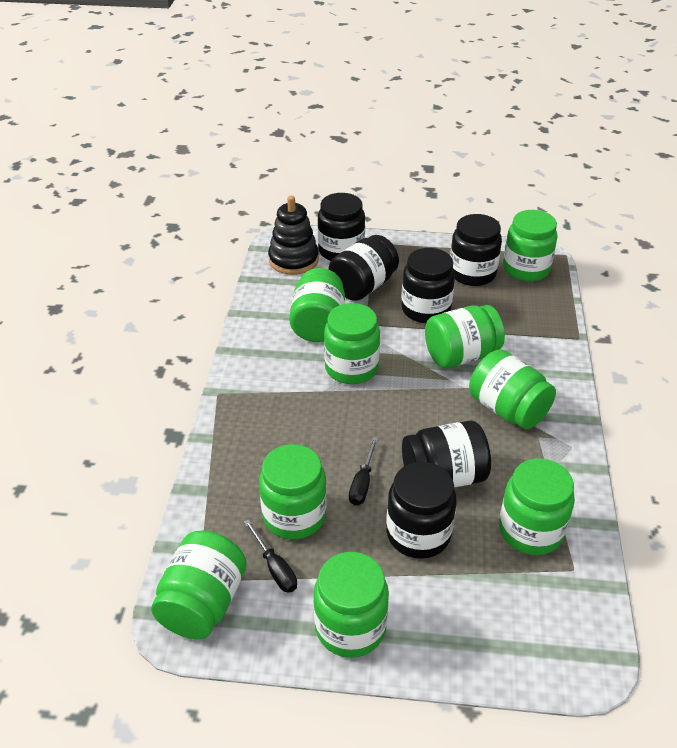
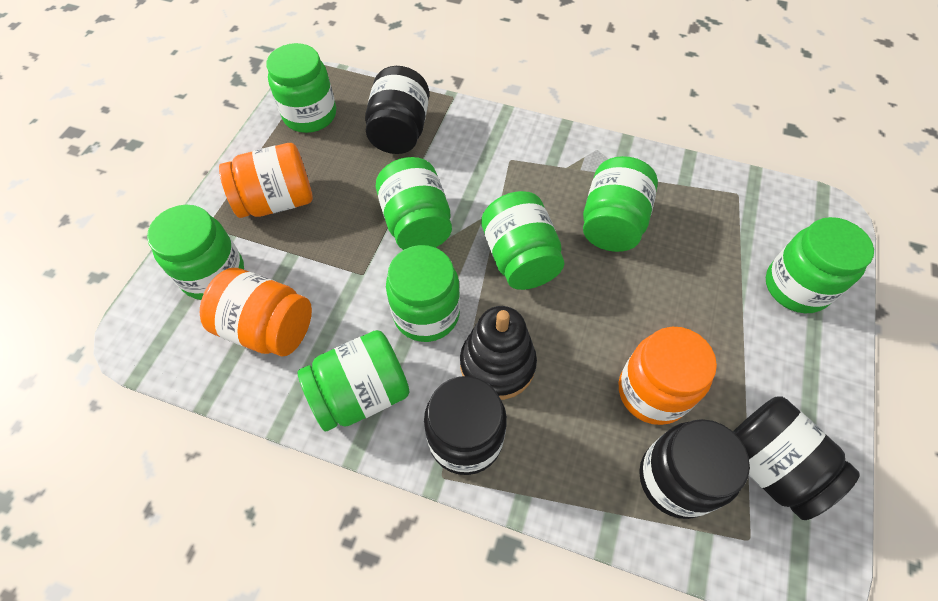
black jar: 6 -> 4
black screwdriver: 2 -> 0
green jar: 9 -> 8
orange jar: 0 -> 3

